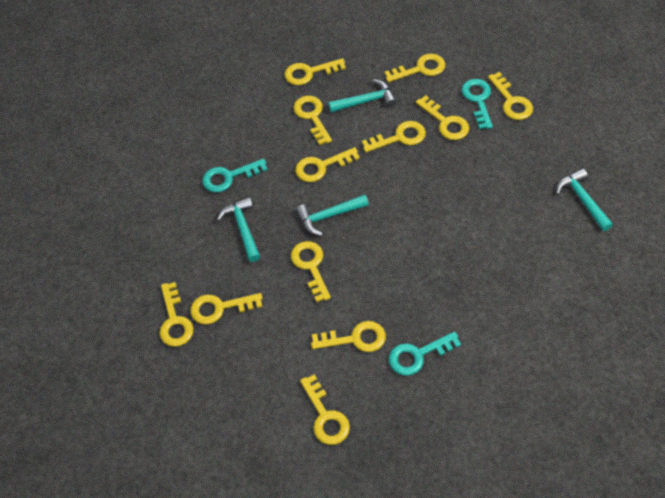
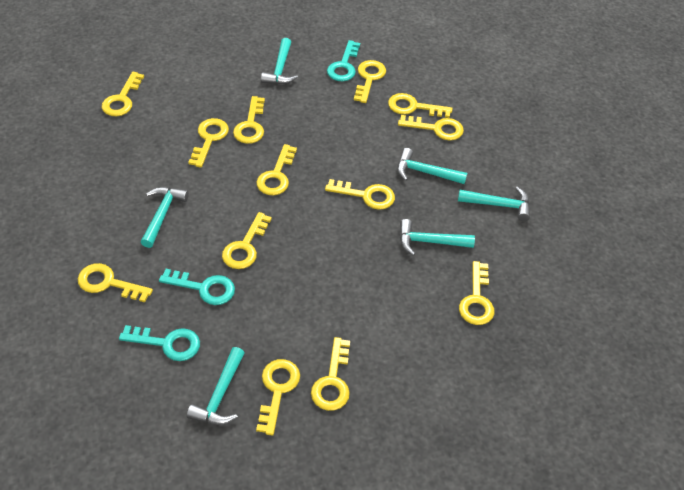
turquoise hammer: 4 -> 6
yellow key: 12 -> 13

